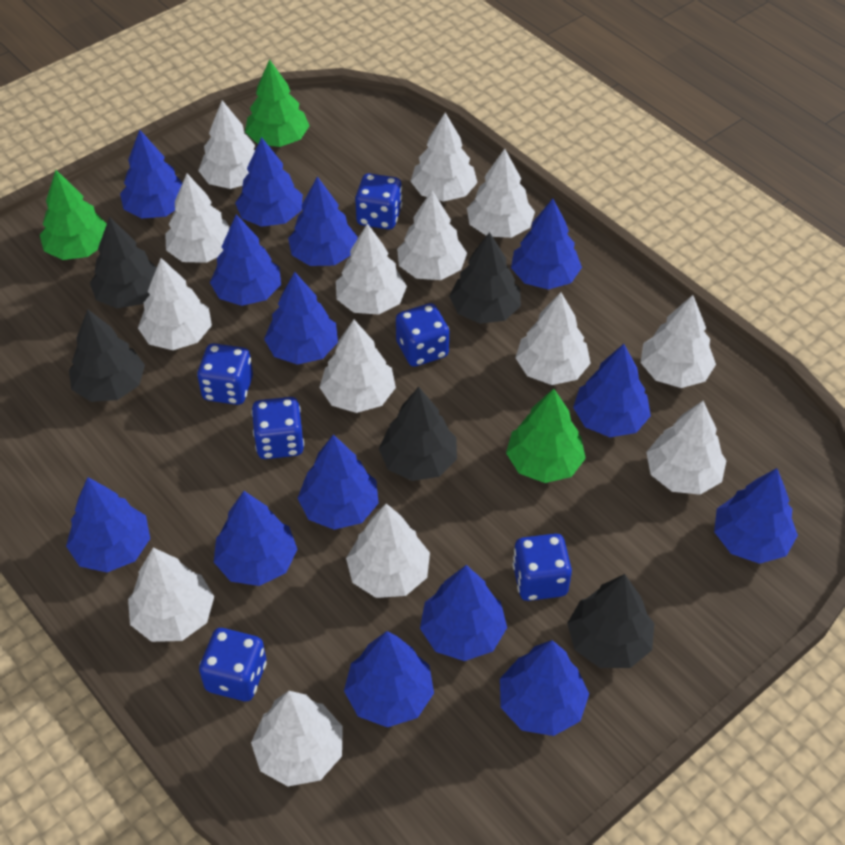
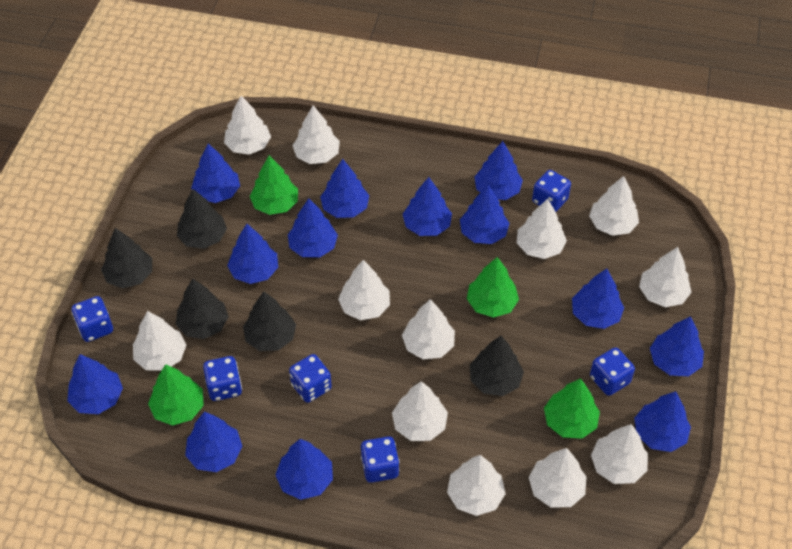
blue tree: 14 -> 13
green tree: 3 -> 4
white tree: 14 -> 12

